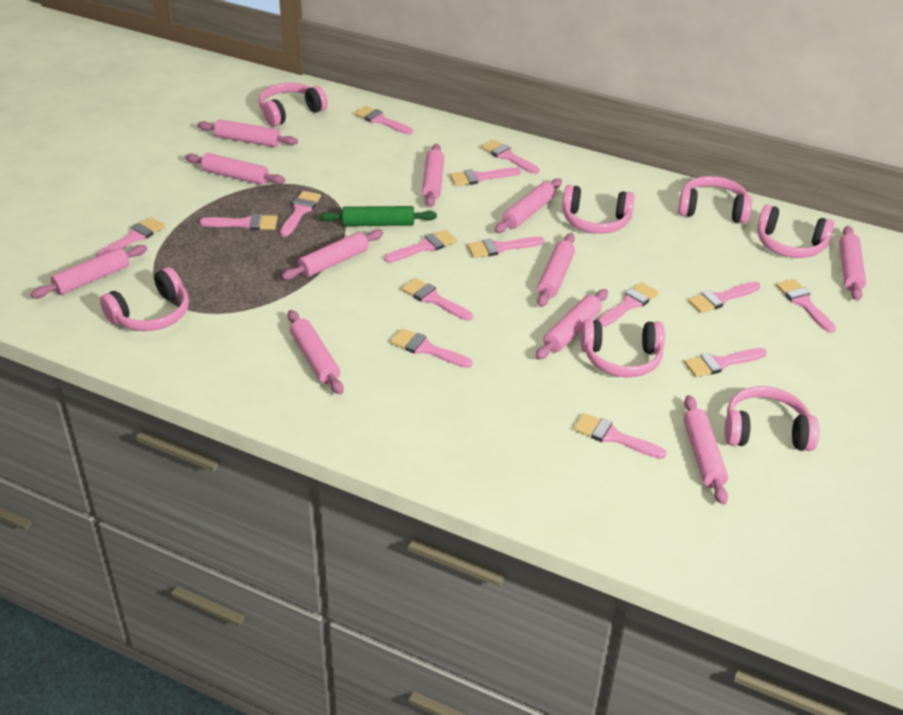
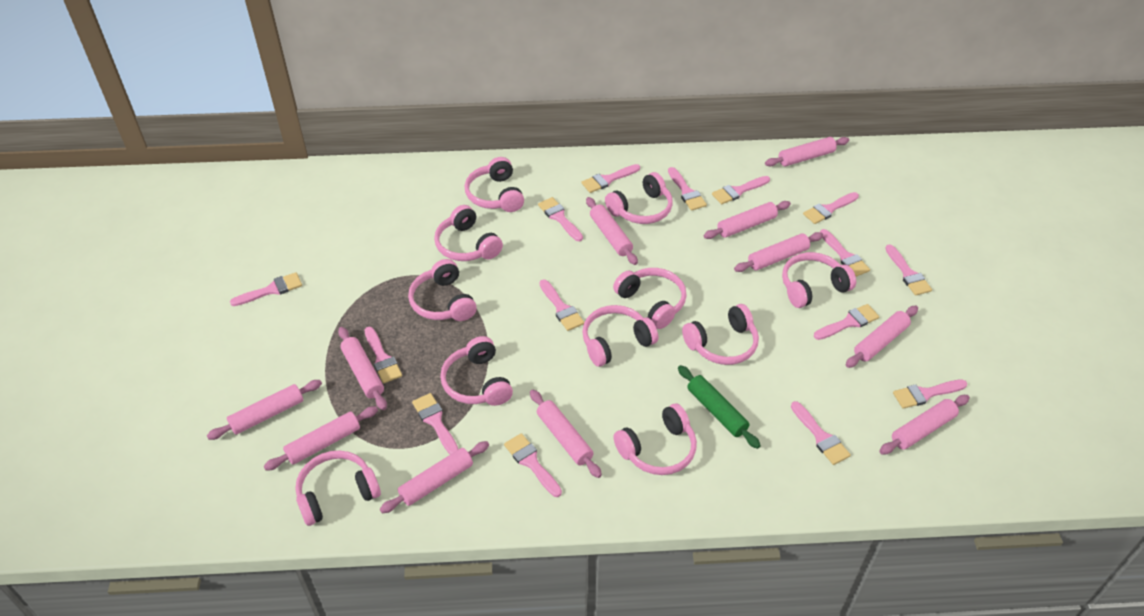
pink headphones: 7 -> 11

